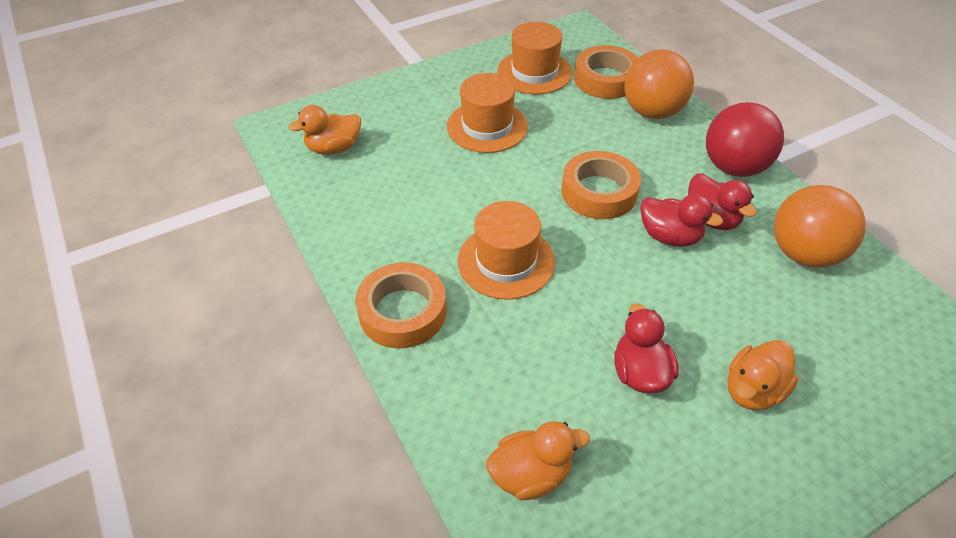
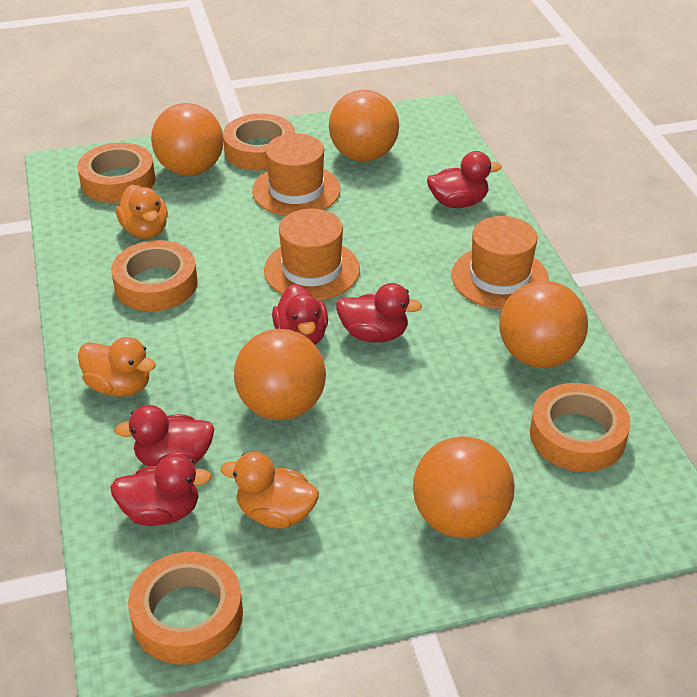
orange ball: 2 -> 5
orange tape: 3 -> 5
red ball: 1 -> 0
red duck: 3 -> 5

